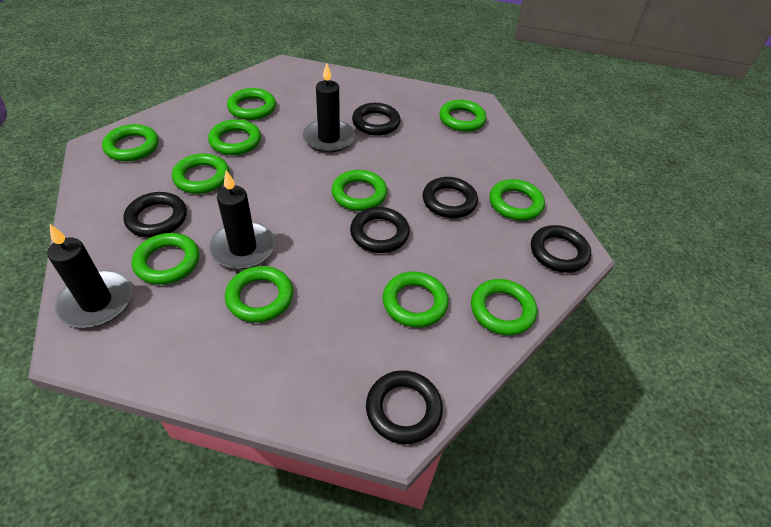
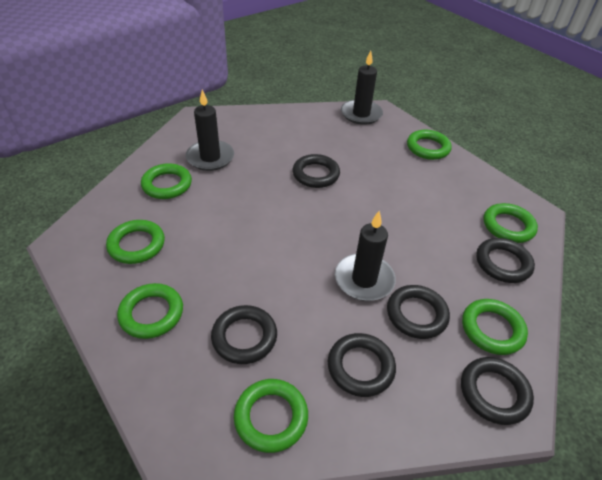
green ring: 11 -> 7

